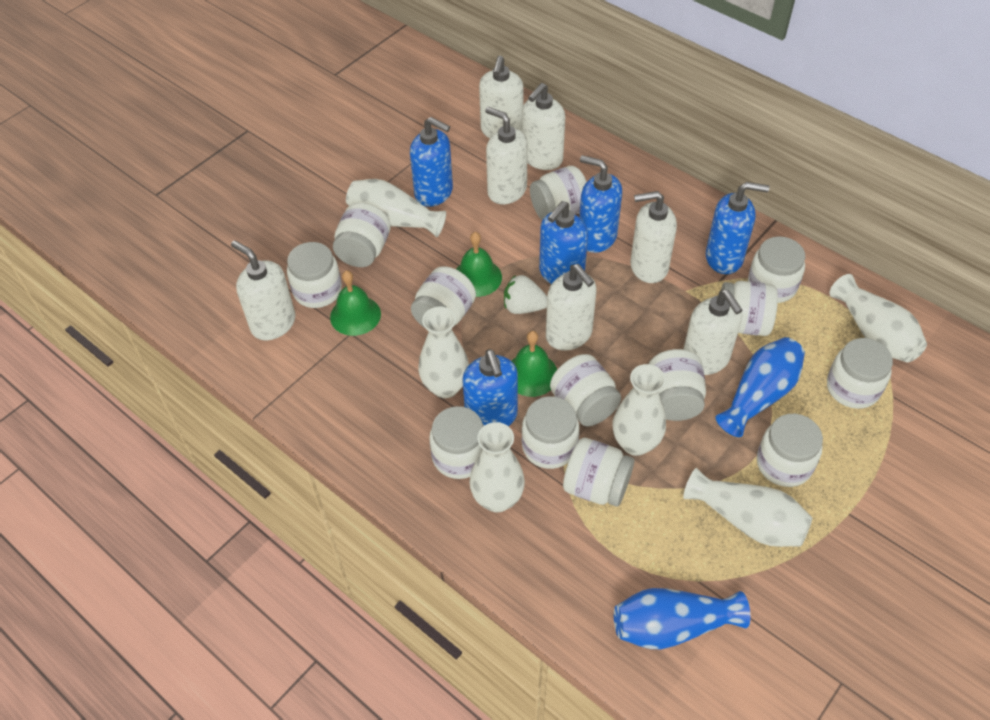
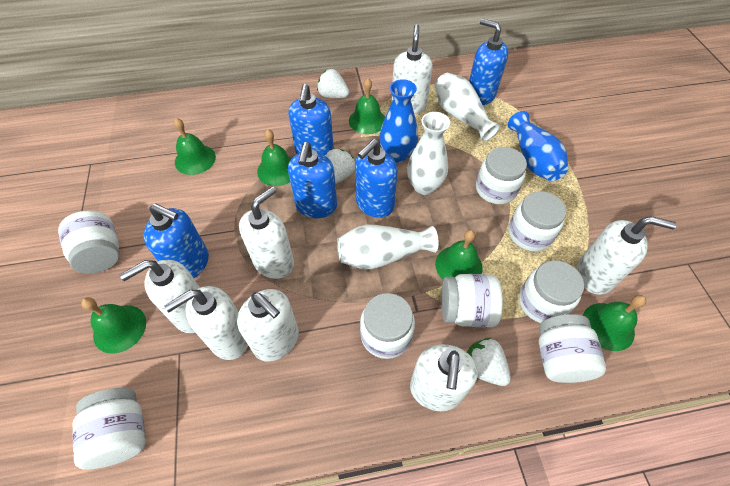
green bell: 3 -> 6
white jar: 13 -> 8
white strawberry: 1 -> 3
white vase: 6 -> 3

